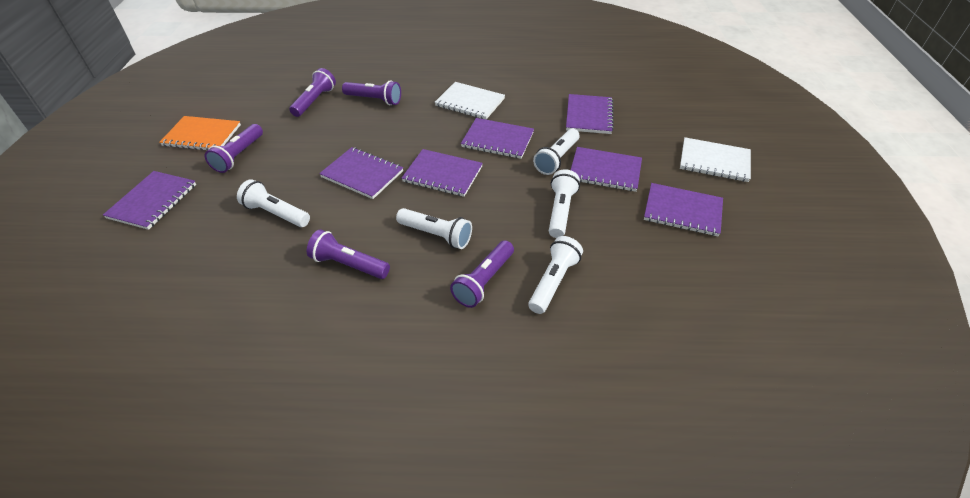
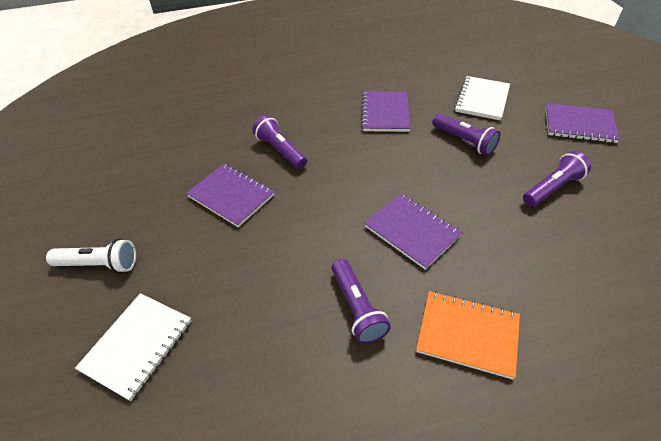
purple flashlight: 5 -> 4
purple notebook: 7 -> 4
white flashlight: 5 -> 1

